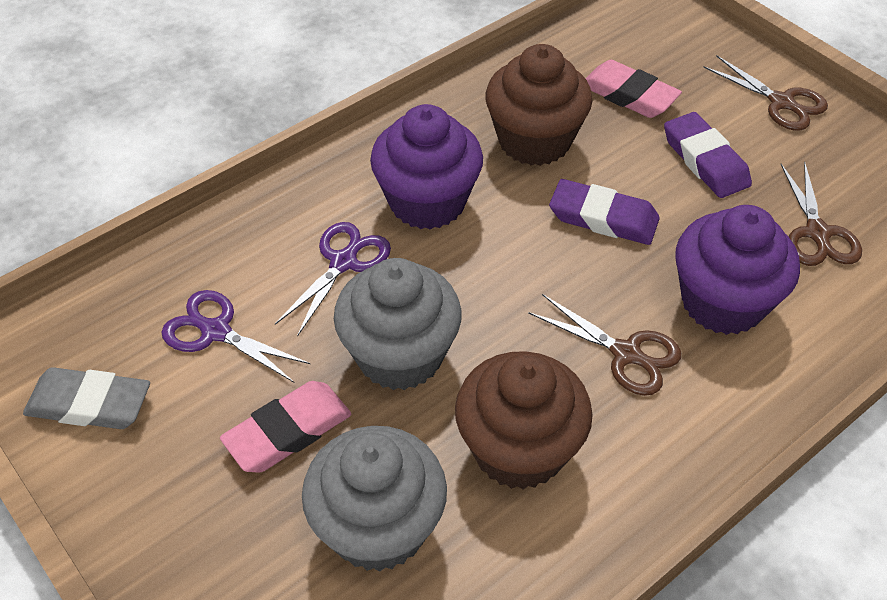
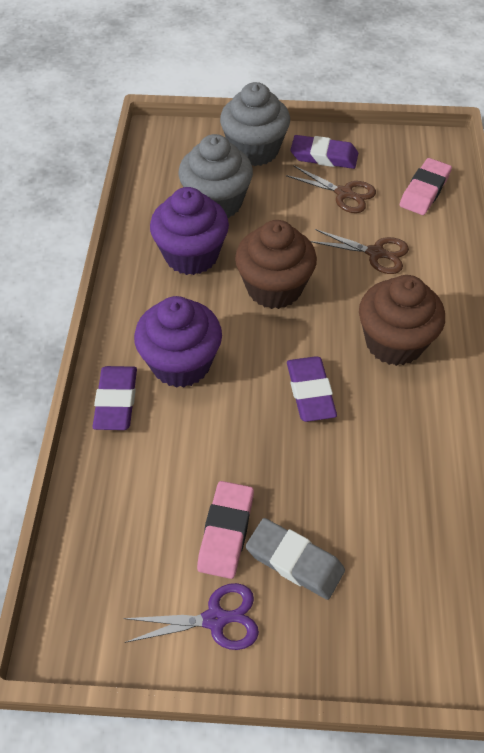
brown scissors: 3 -> 2
purple eraser: 2 -> 3
purple scissors: 2 -> 1

